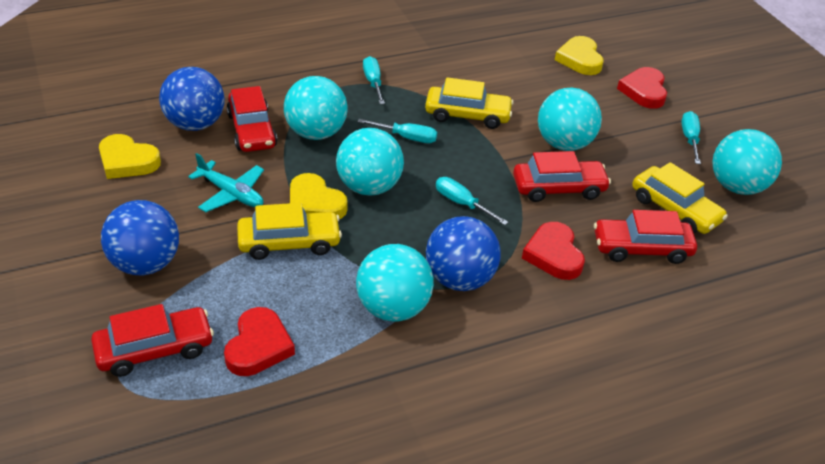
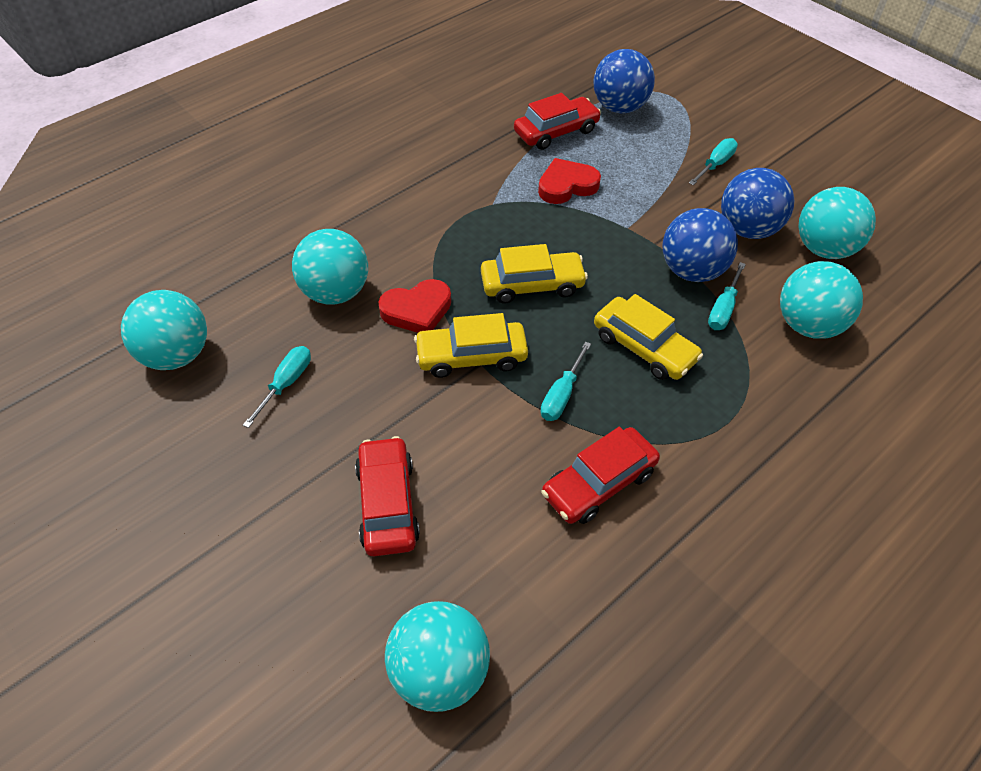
red car: 4 -> 3
red heart: 3 -> 2
turquoise plane: 1 -> 0
yellow heart: 3 -> 0

